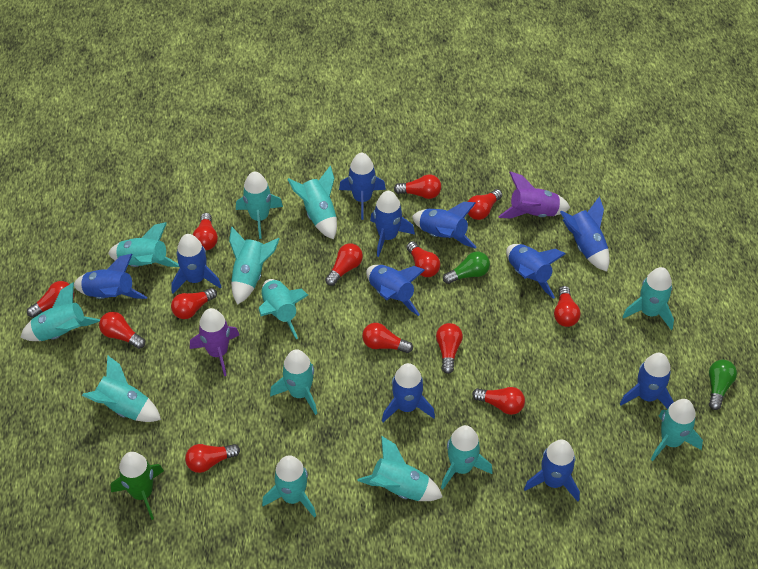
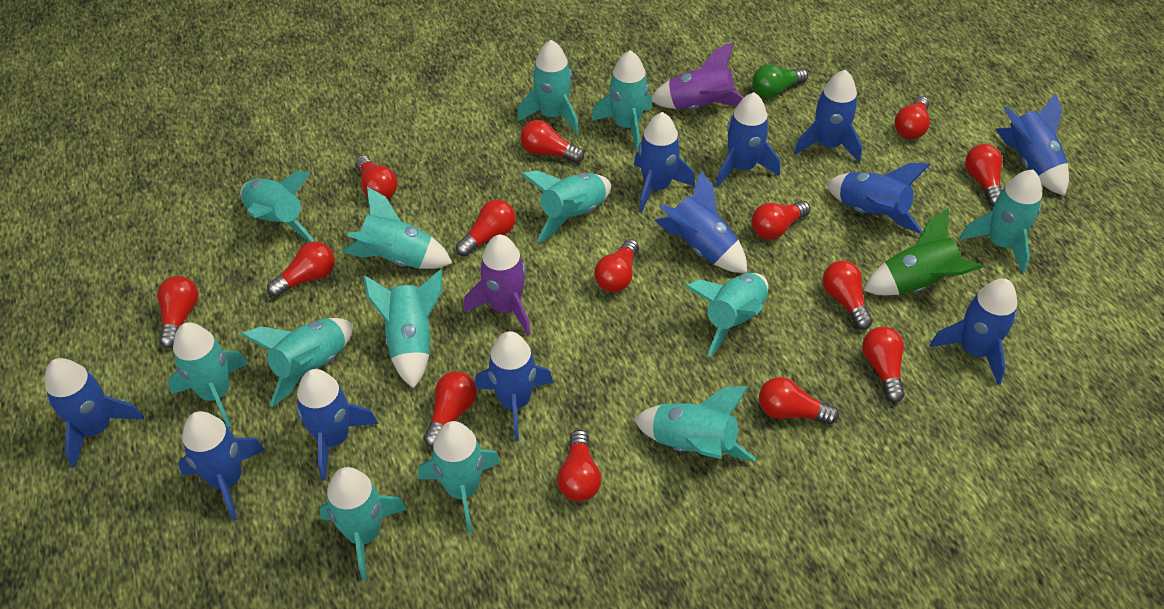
green light bulb: 2 -> 1
red light bulb: 13 -> 14

